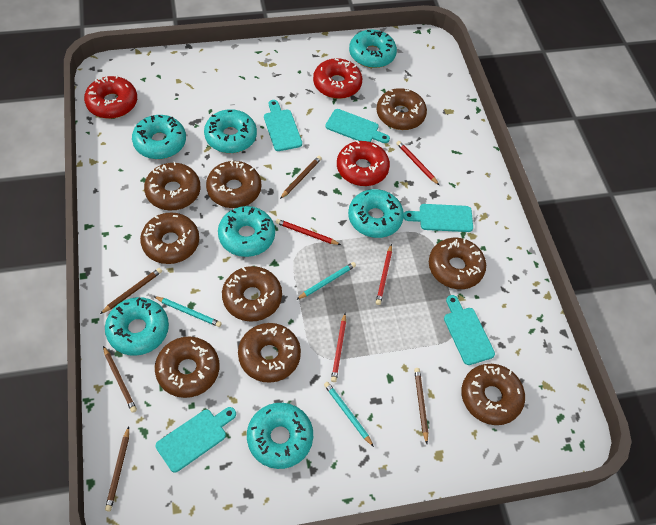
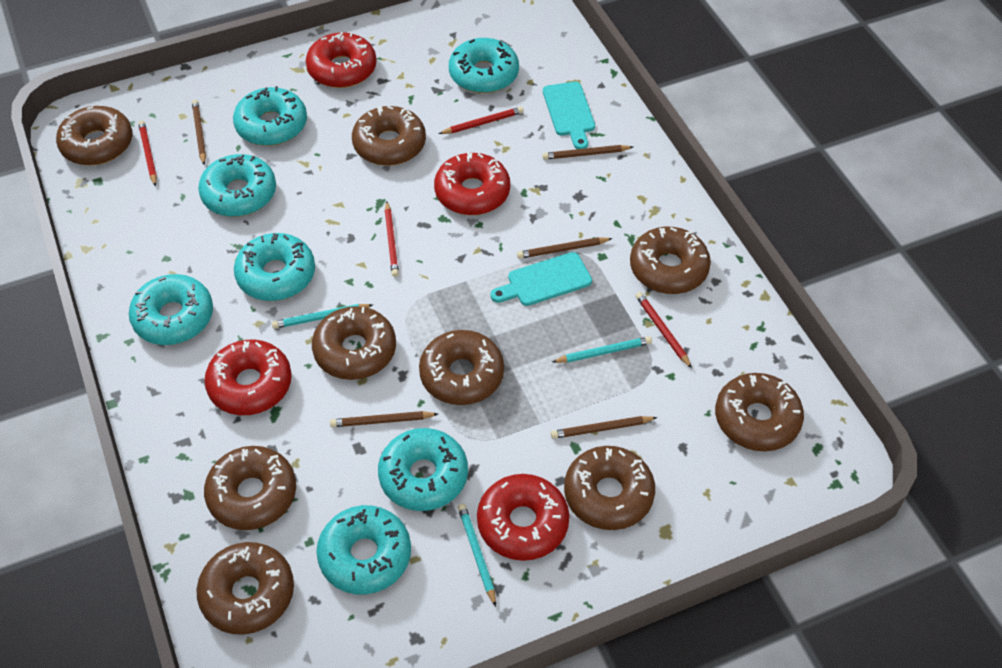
red donut: 3 -> 4
turquoise cutting board: 5 -> 2

